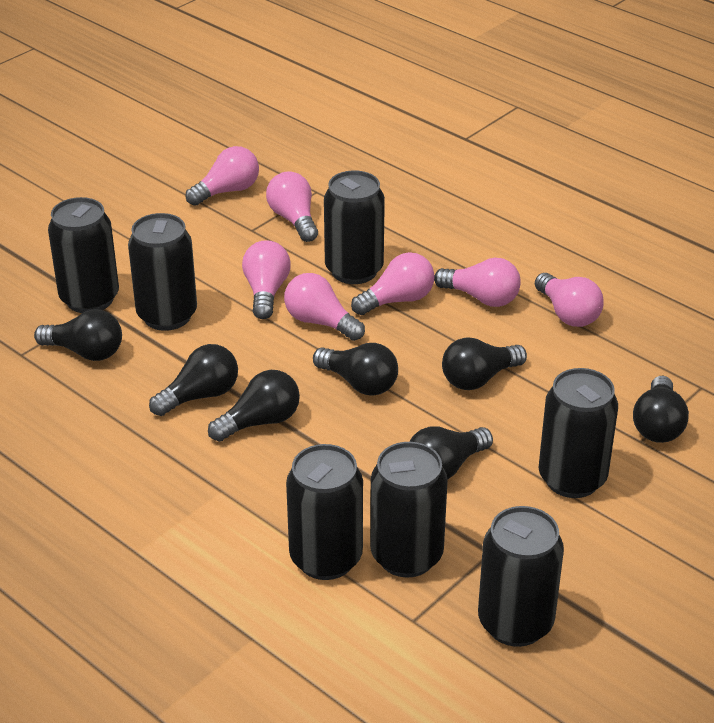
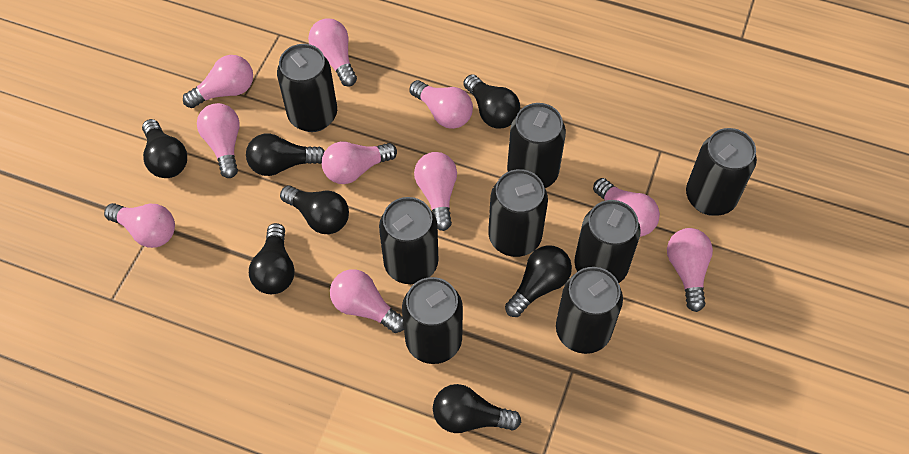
black can: 7 -> 8
pink light bulb: 7 -> 10

